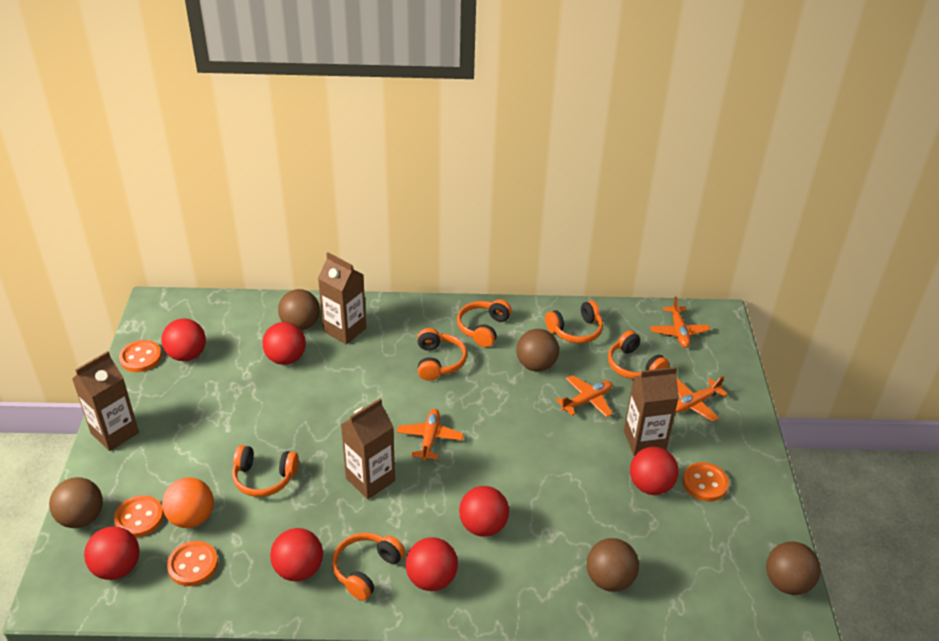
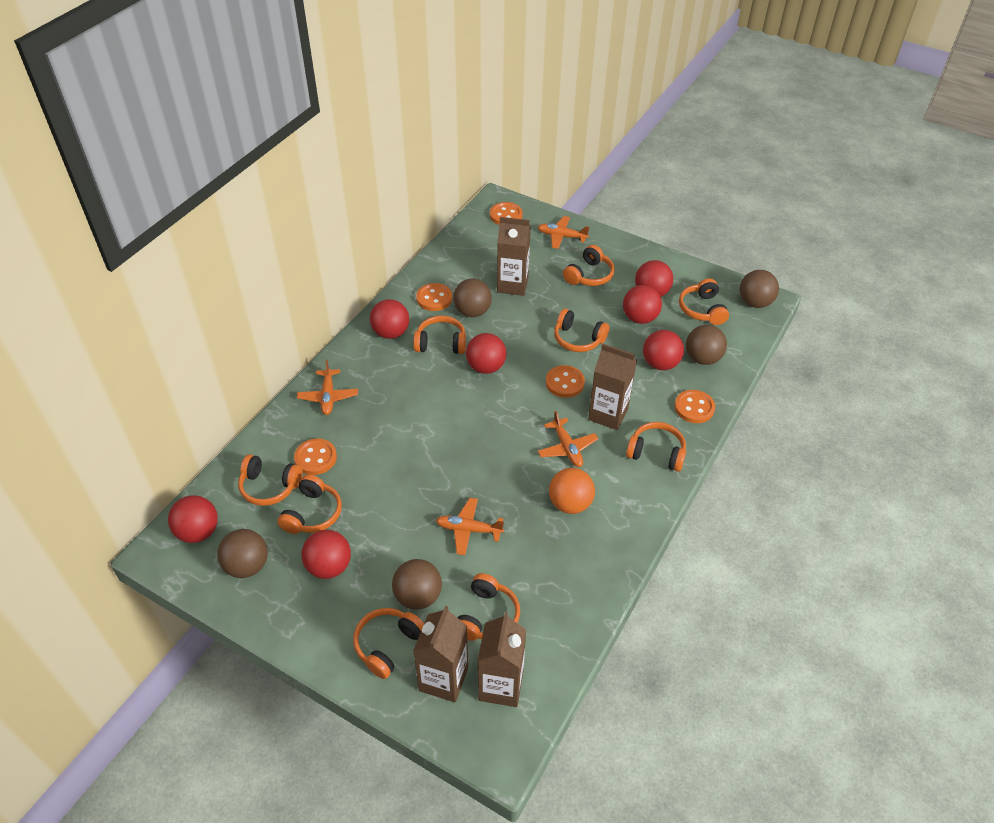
orange button: 4 -> 5
orange headphones: 6 -> 9

